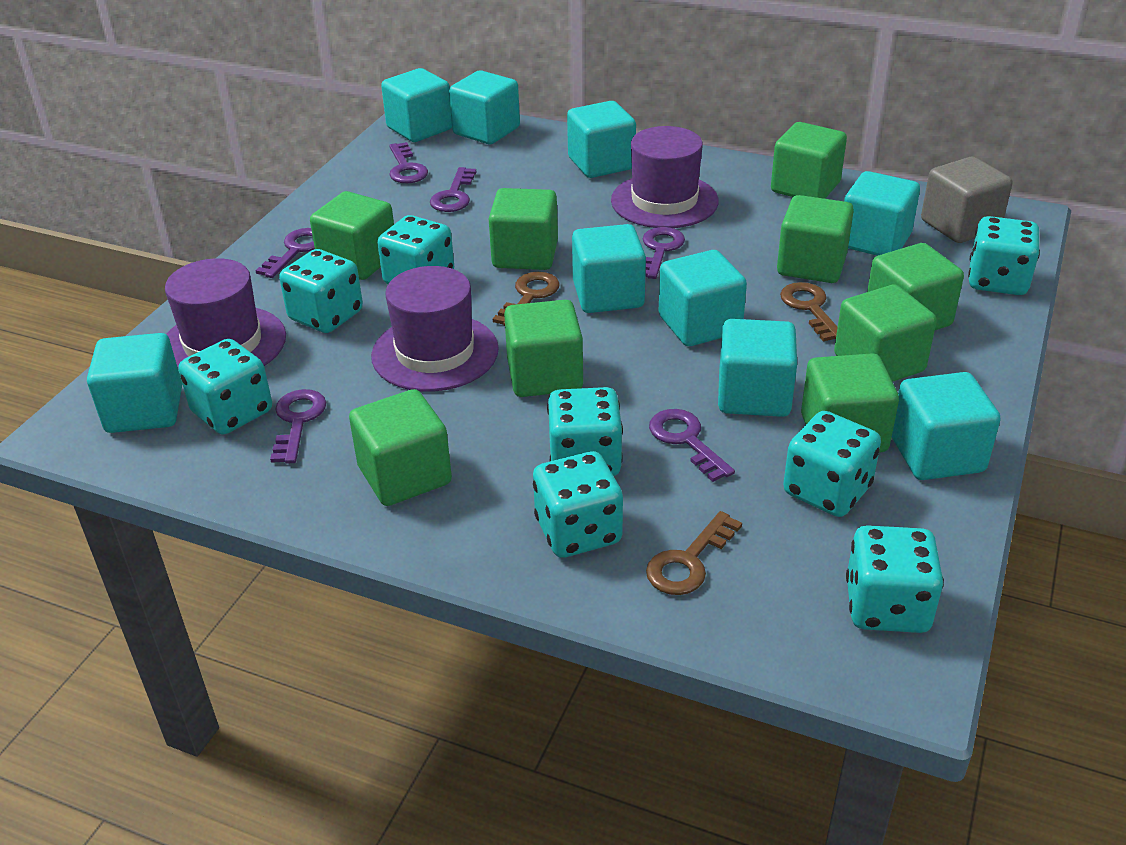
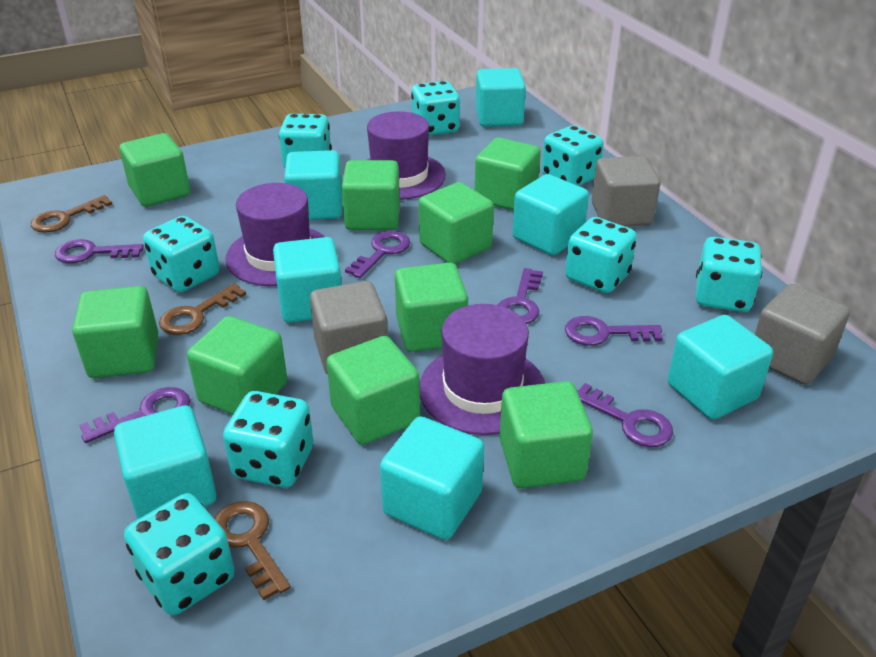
grey cube: 1 -> 3
turquoise cube: 9 -> 7

